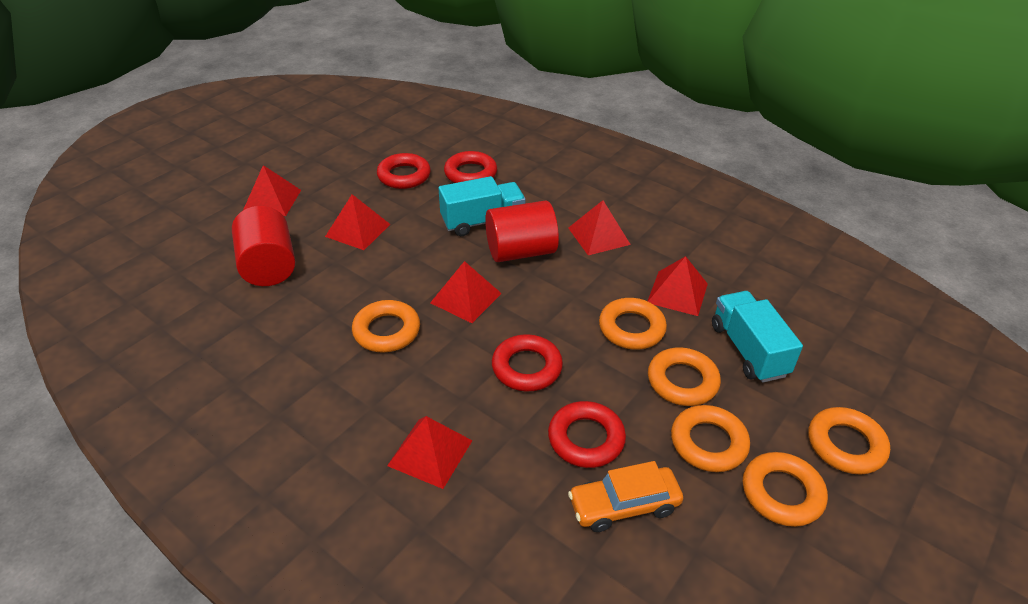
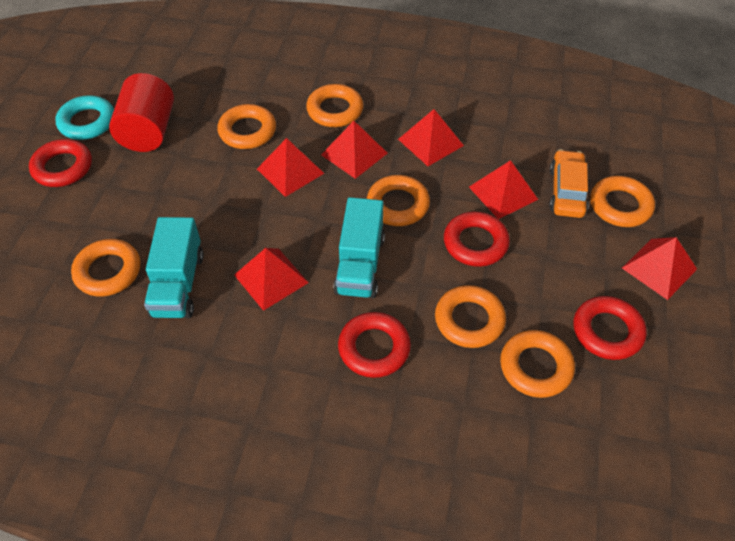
orange ring: 6 -> 7
red cylinder: 2 -> 1
turquoise ring: 0 -> 1

